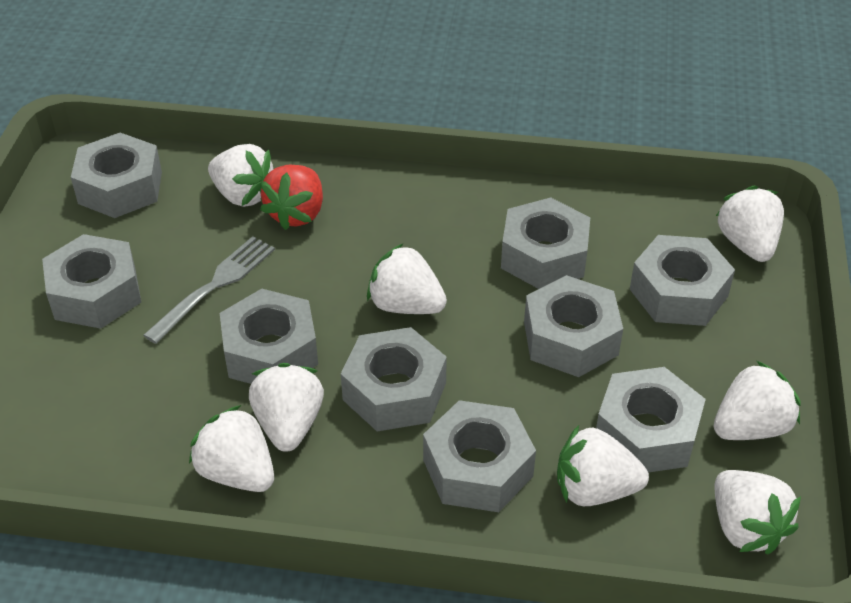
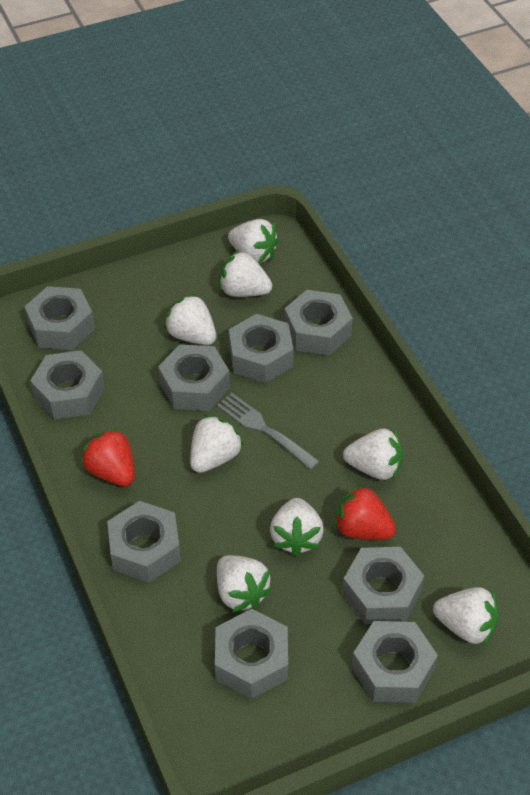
red strawberry: 1 -> 2

